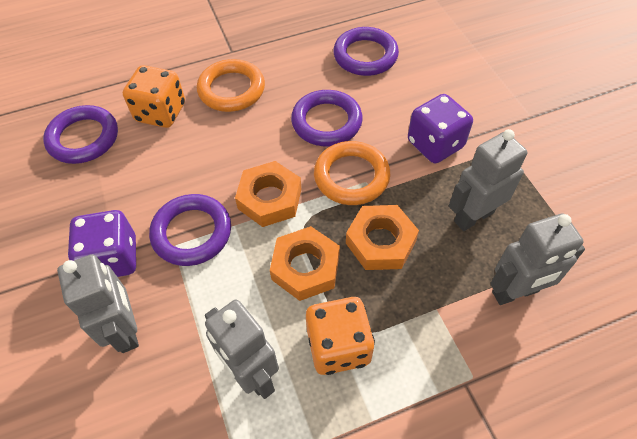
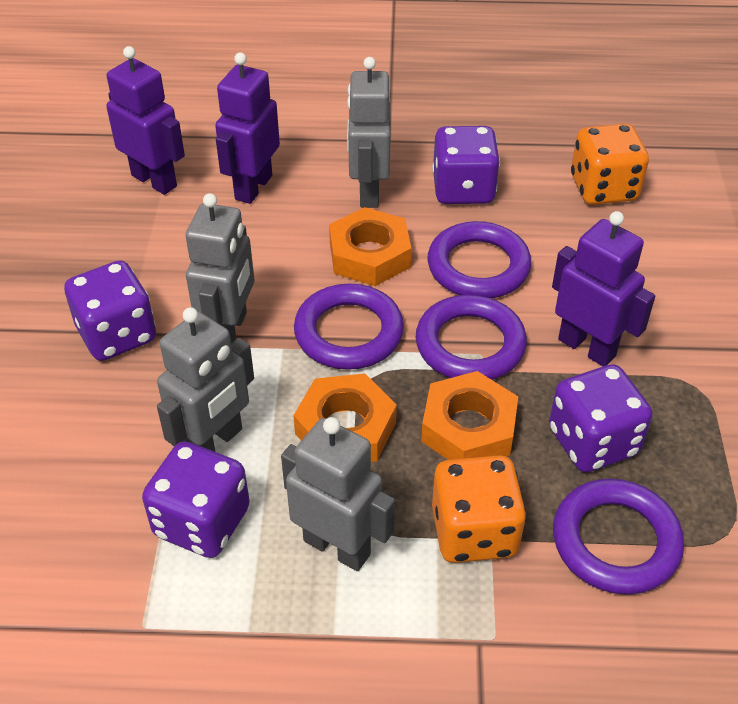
orange ring: 2 -> 0
purple dice: 2 -> 4
purple robot: 0 -> 3

